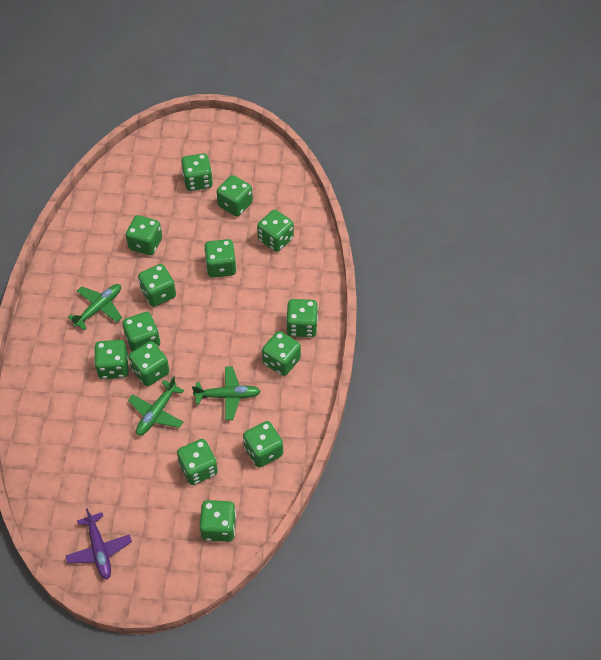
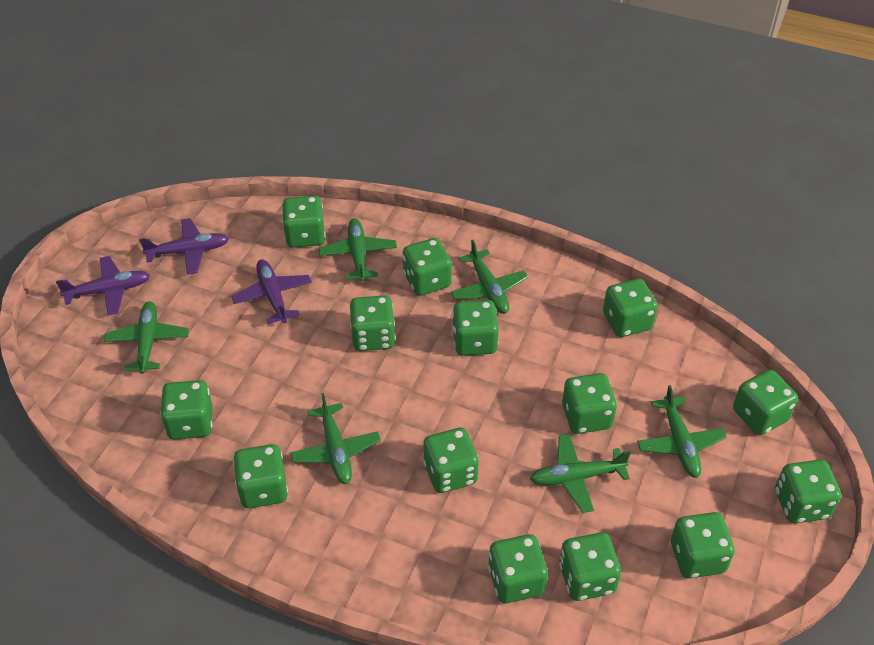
green plane: 3 -> 6
purple plane: 1 -> 3

